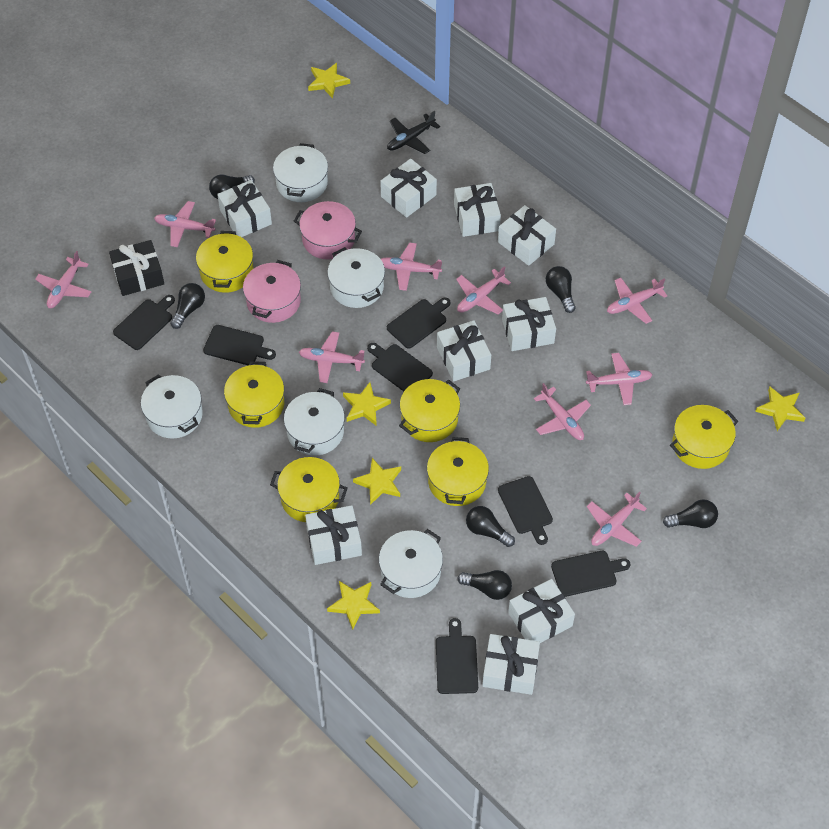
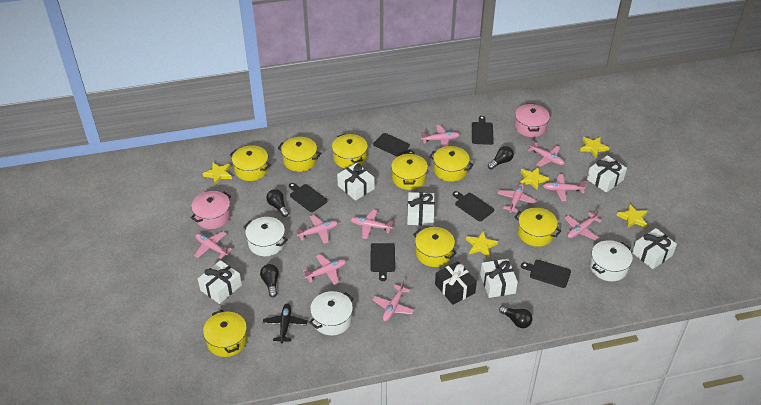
black cutting board: 7 -> 6
black light bulb: 6 -> 4
pink plane: 9 -> 10
white gift: 9 -> 6
white pot: 5 -> 3
yellow pot: 6 -> 8

